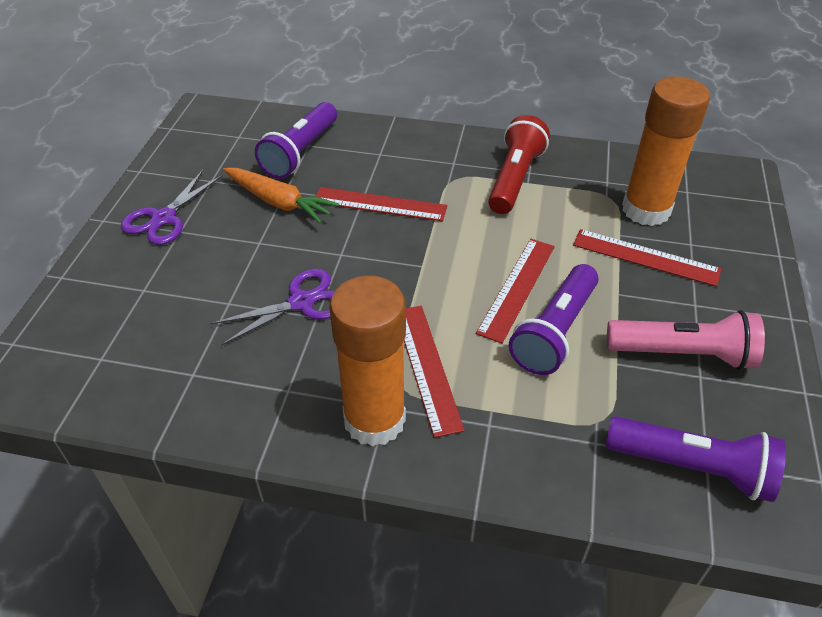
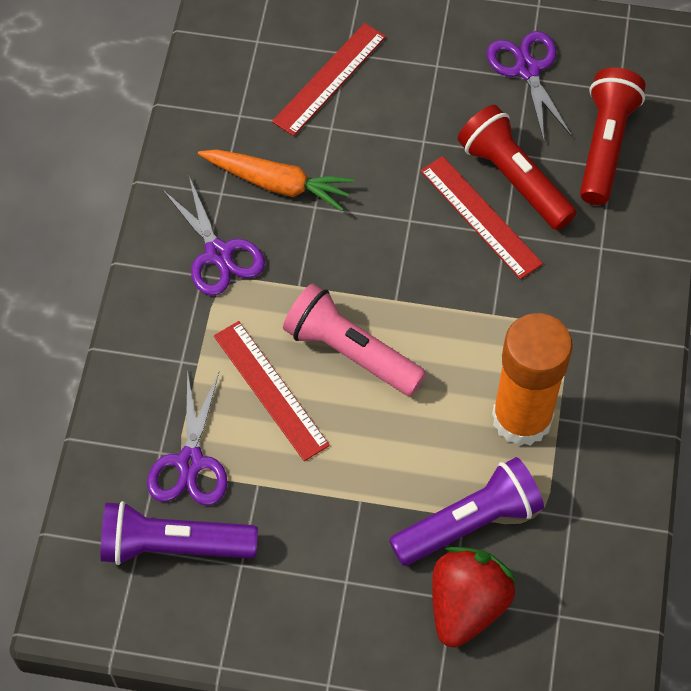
orange glue stick: 2 -> 1
purple flashlight: 3 -> 2
purple scissors: 2 -> 3
red flashlight: 1 -> 2
red ruler: 4 -> 3
red strawberry: 0 -> 1

